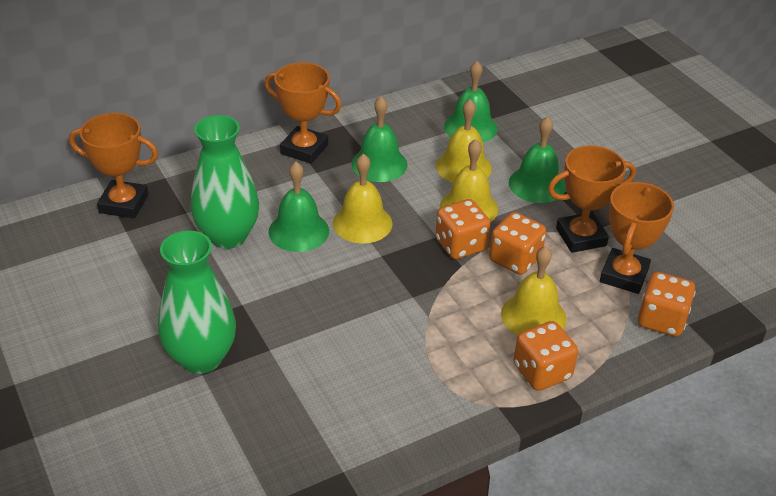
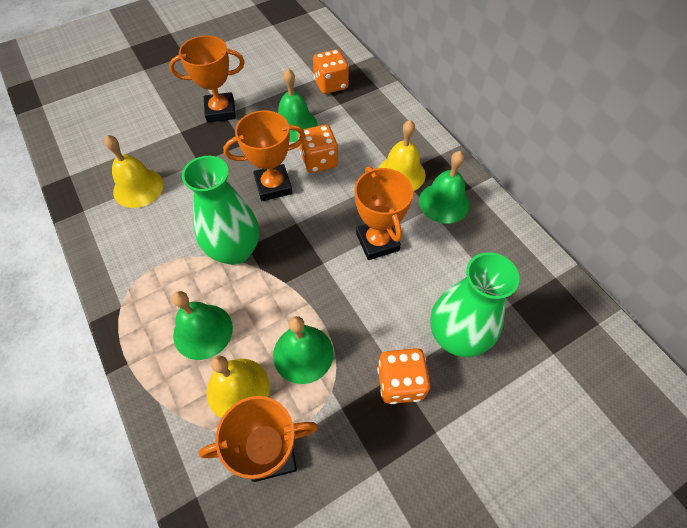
orange dice: 4 -> 3
yellow bell: 4 -> 3

